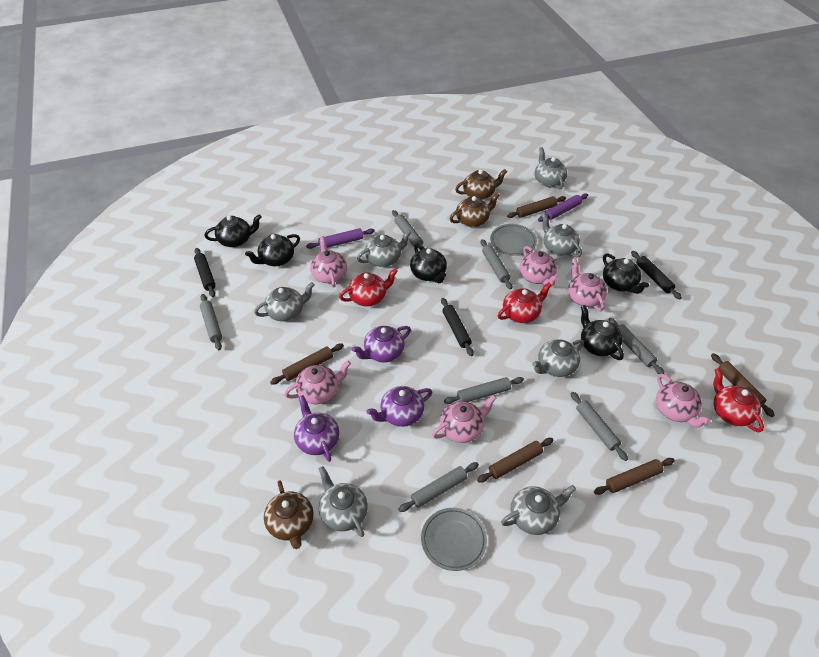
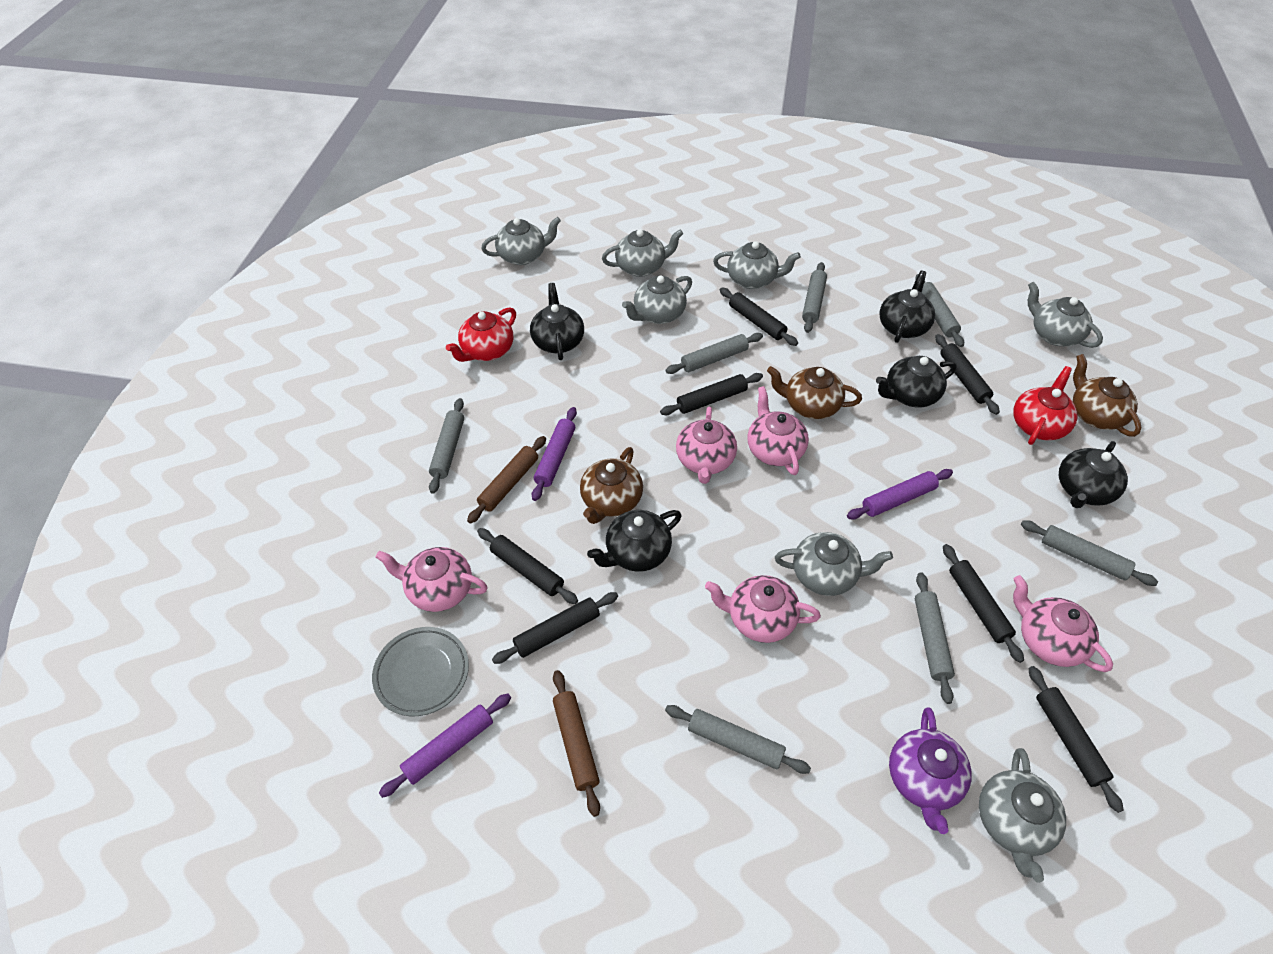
black rolling pin: 3 -> 7
brown rolling pin: 5 -> 2
grey plate: 2 -> 1
pink teapot: 6 -> 5
purple rolling pin: 2 -> 3
purple teapot: 3 -> 1
red teapot: 3 -> 2

